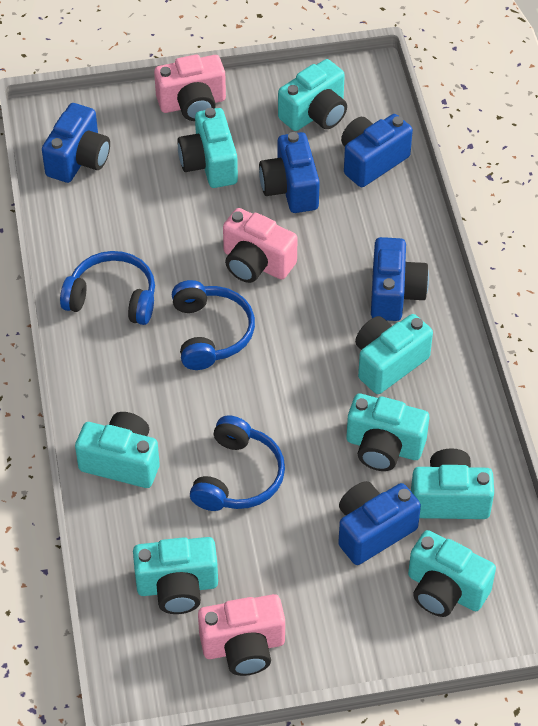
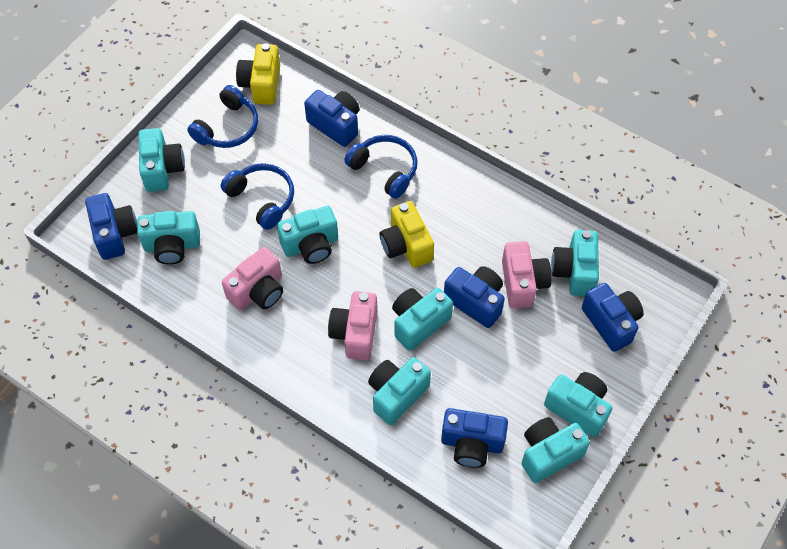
yellow camera: 0 -> 2

